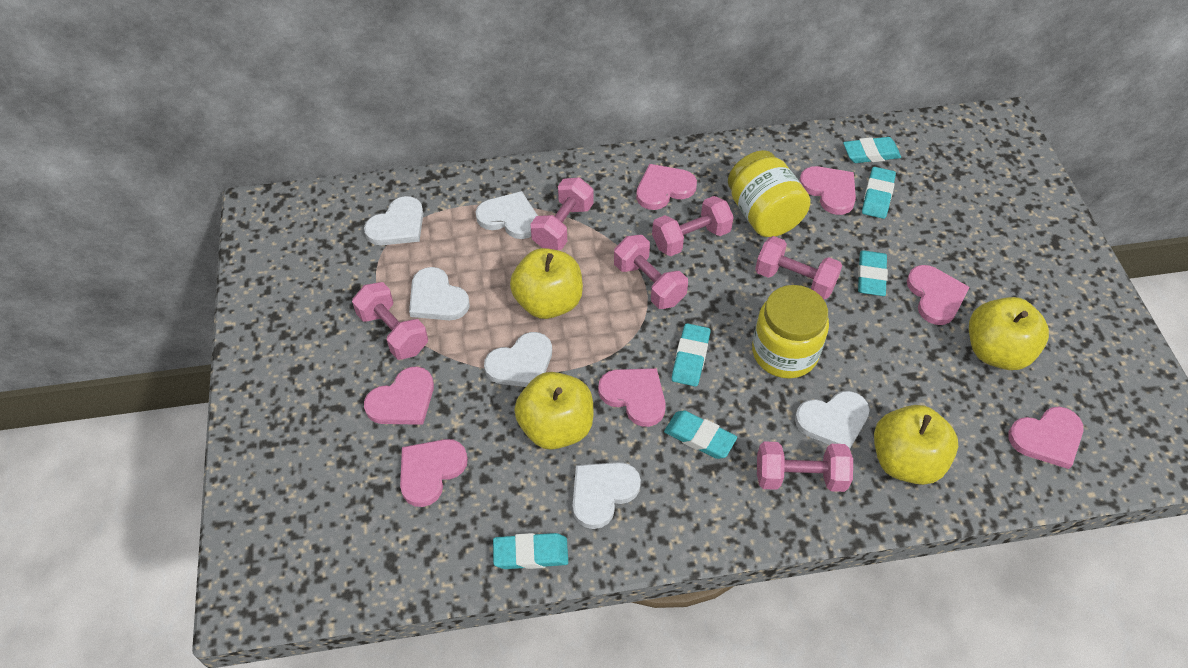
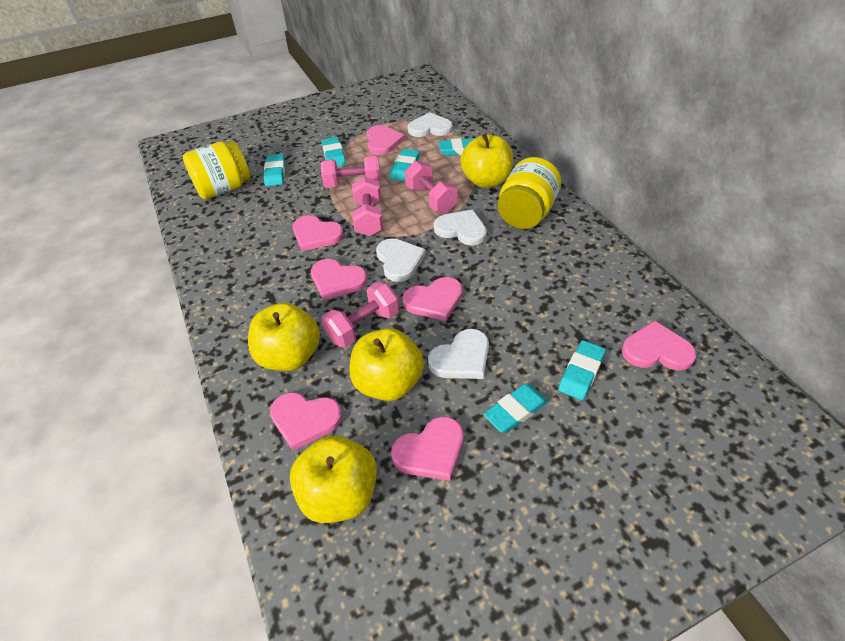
pink dumbbell: 6 -> 4
white heart: 6 -> 4

